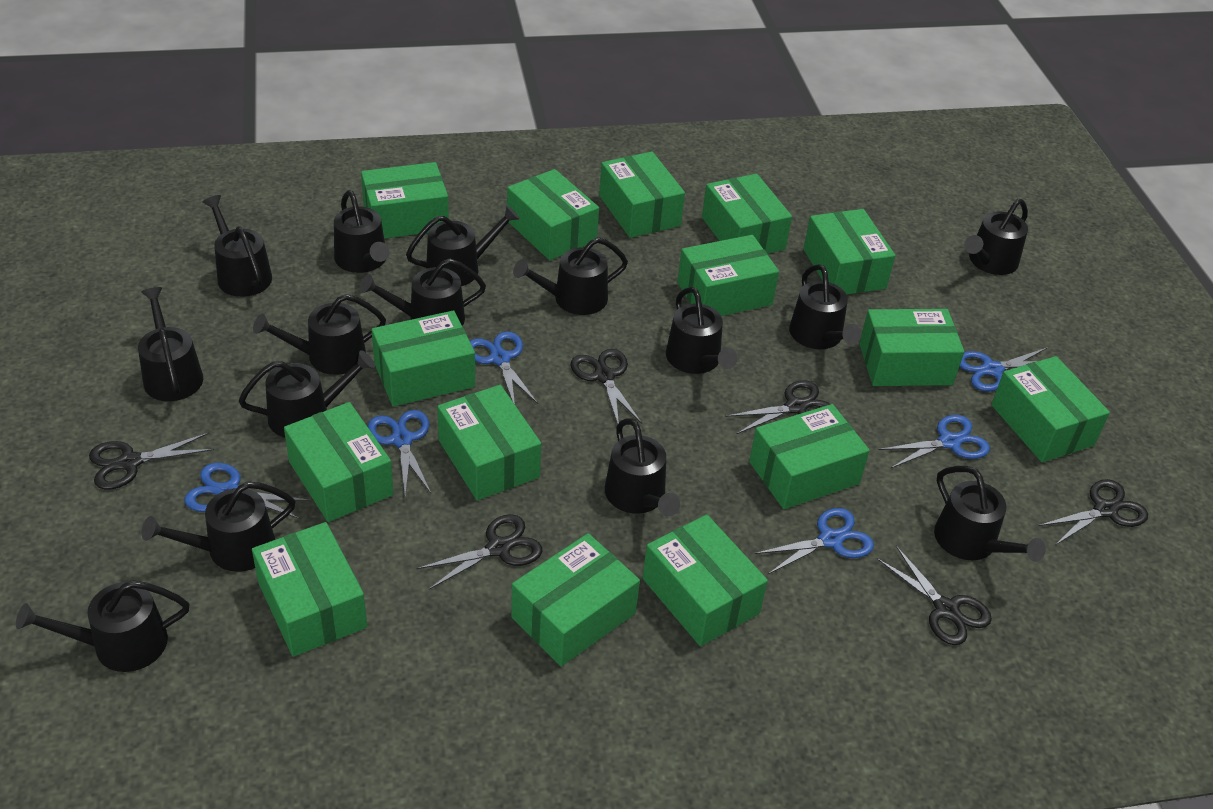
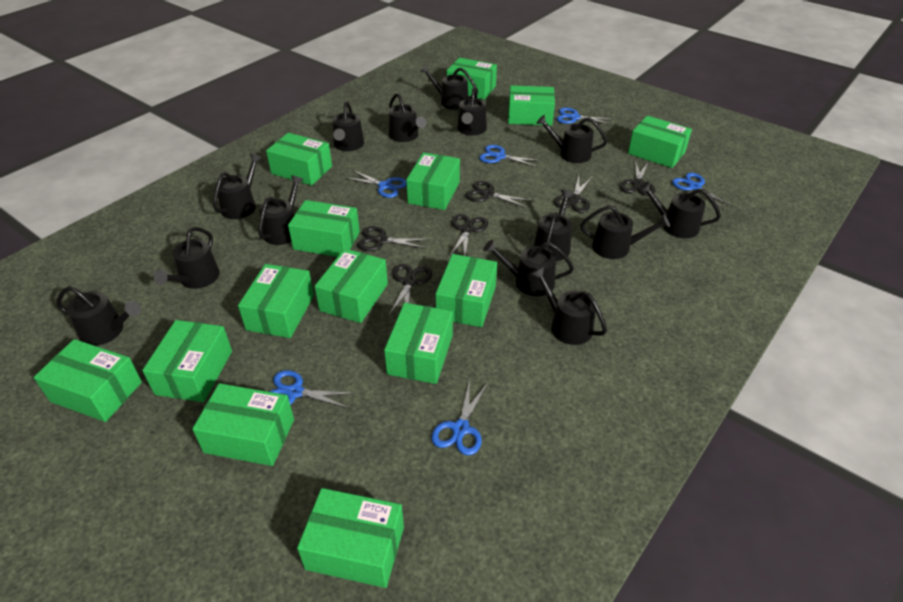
black watering can: 15 -> 14
green box: 15 -> 14

